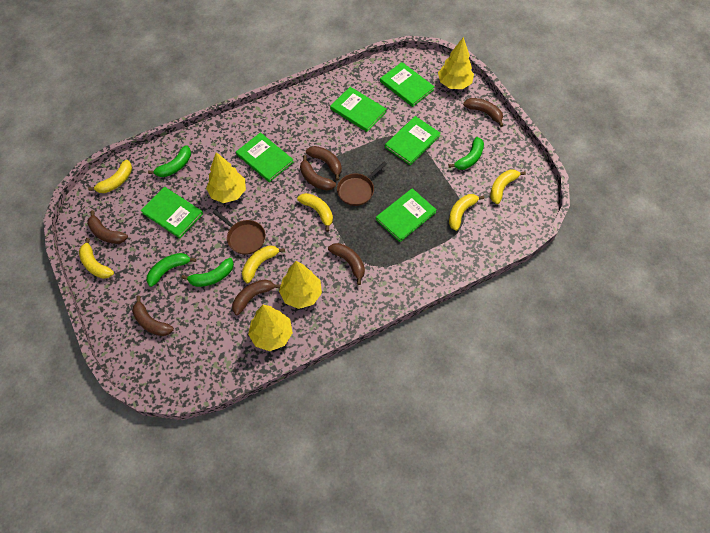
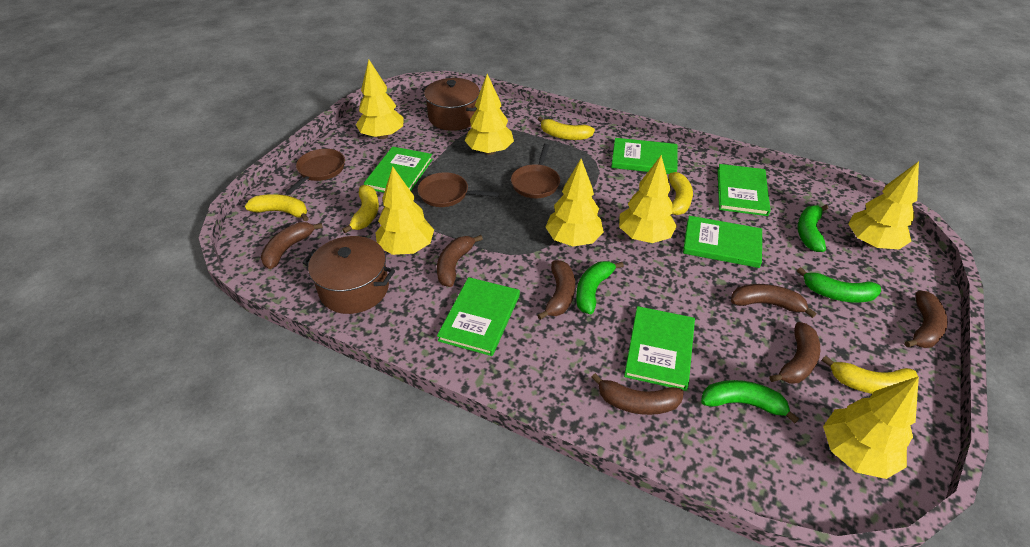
brown pan: 2 -> 3
brown pot: 0 -> 2
yellow banana: 6 -> 5
yellow tree: 4 -> 7

